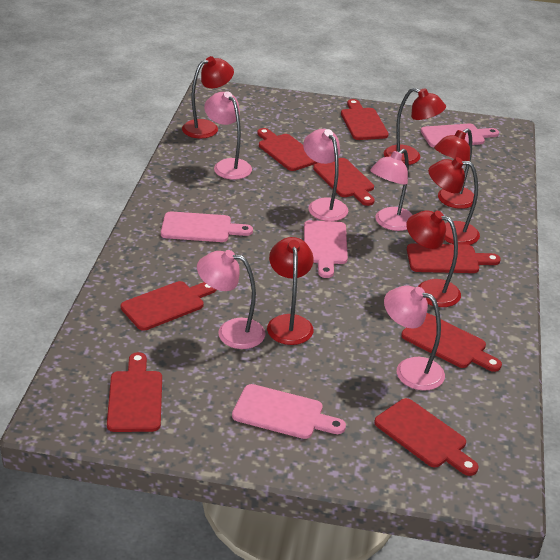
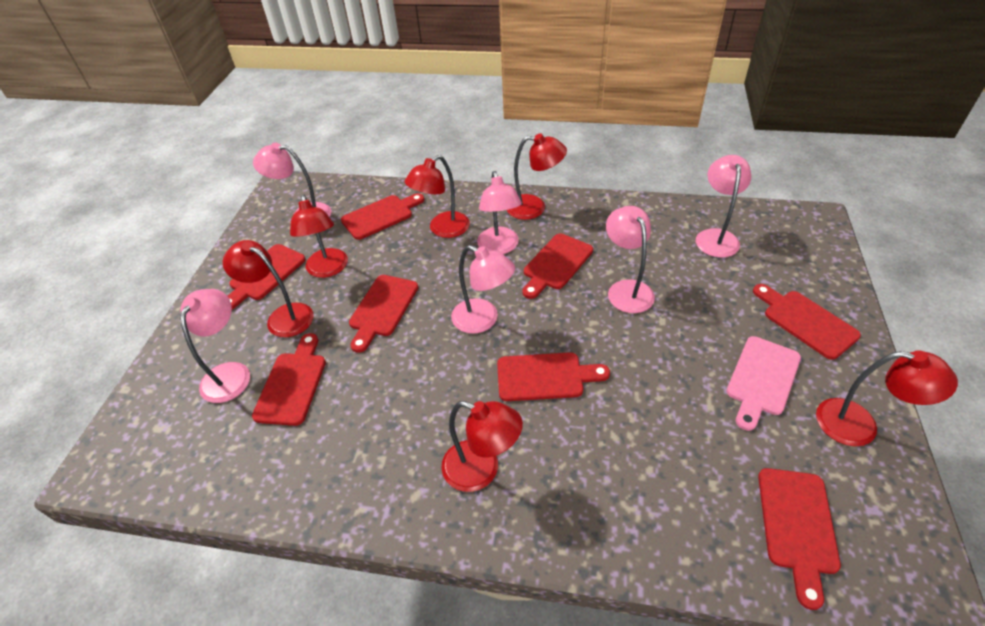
pink cutting board: 4 -> 1
pink lamp: 5 -> 6

